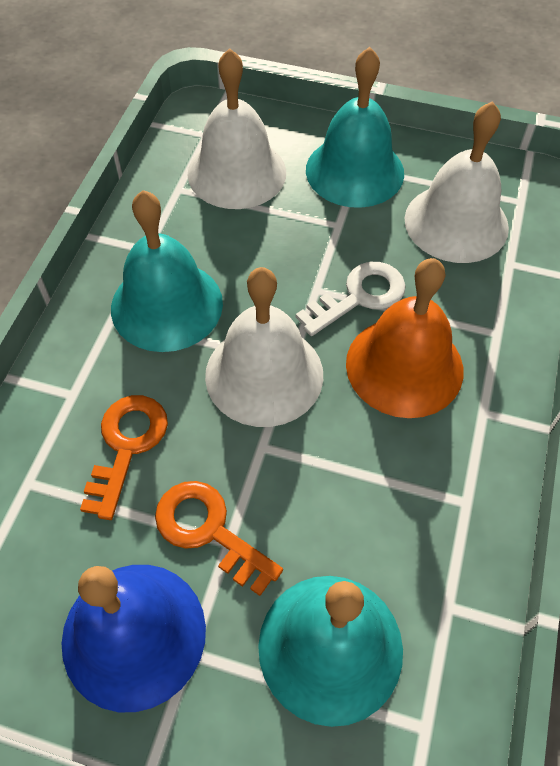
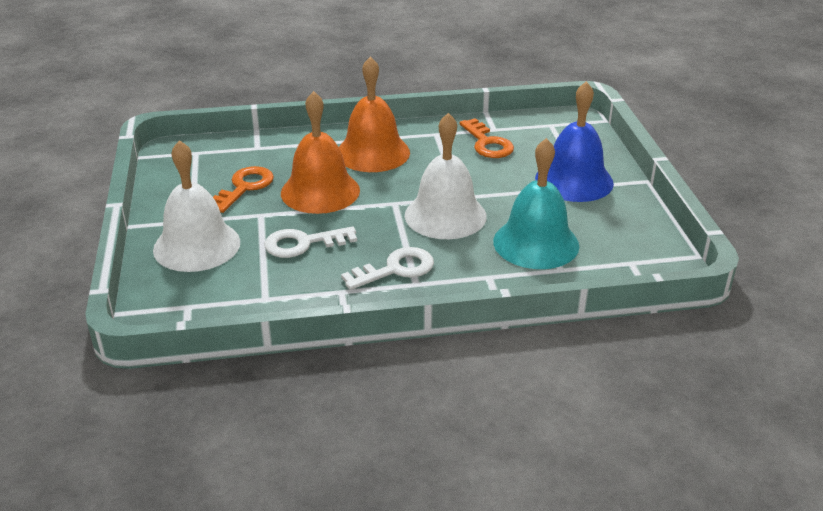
orange bell: 1 -> 2
turquoise bell: 3 -> 1
white bell: 3 -> 2
white key: 1 -> 2

